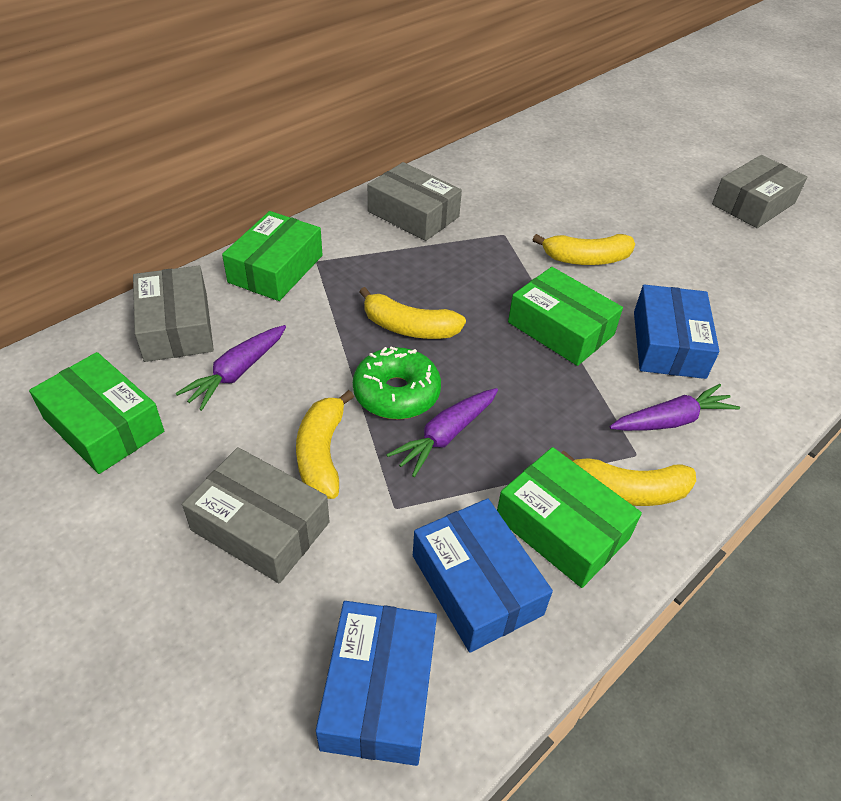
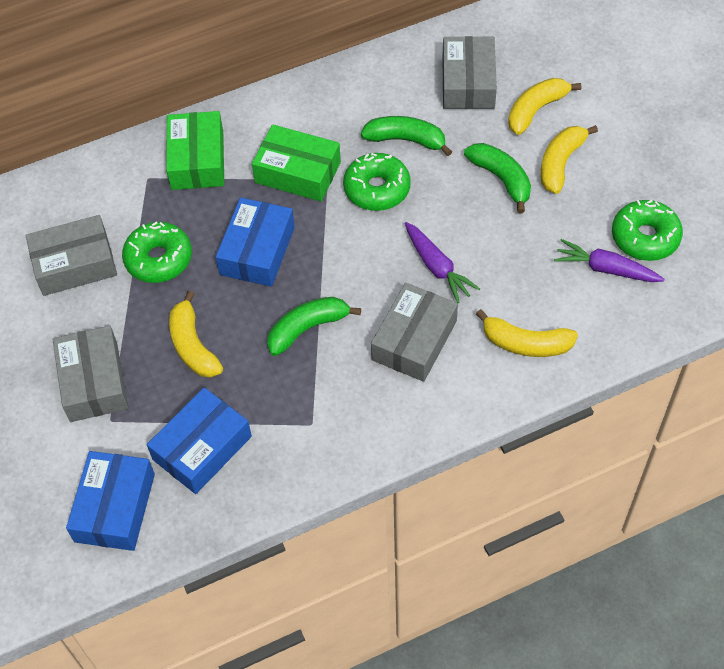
green banana: 0 -> 3
green box: 4 -> 2
green donut: 1 -> 3
purple carrot: 3 -> 2

